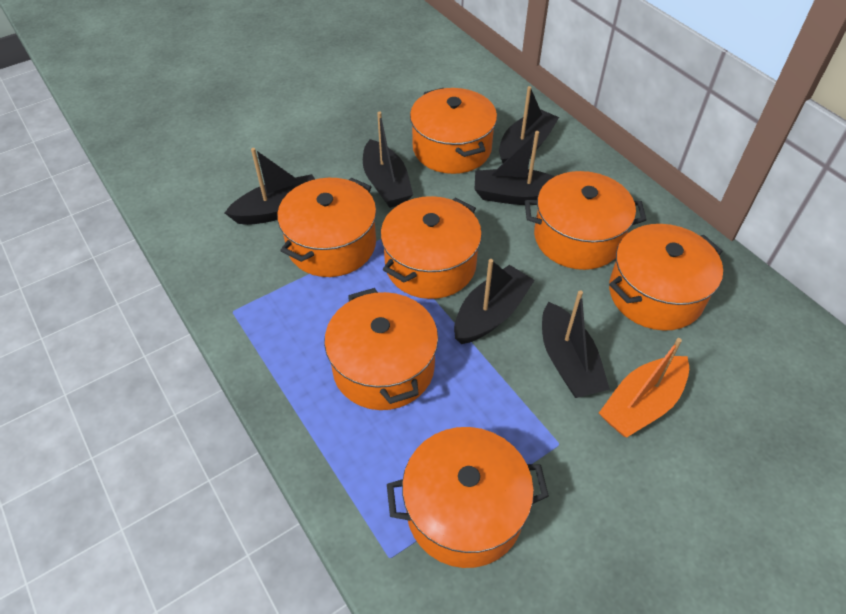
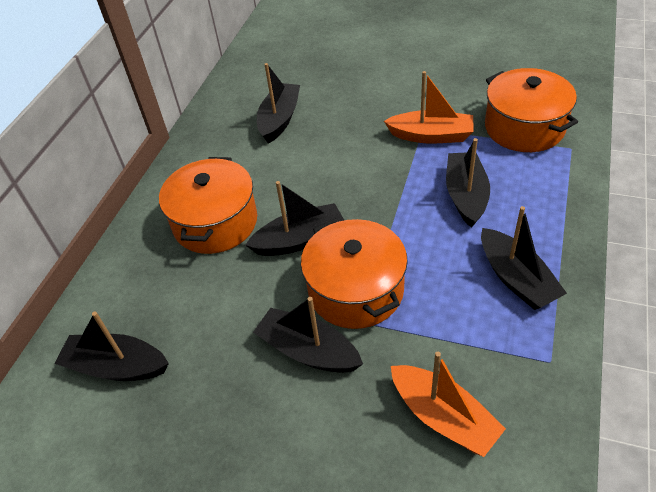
orange boat: 1 -> 2
orange pot: 7 -> 3

